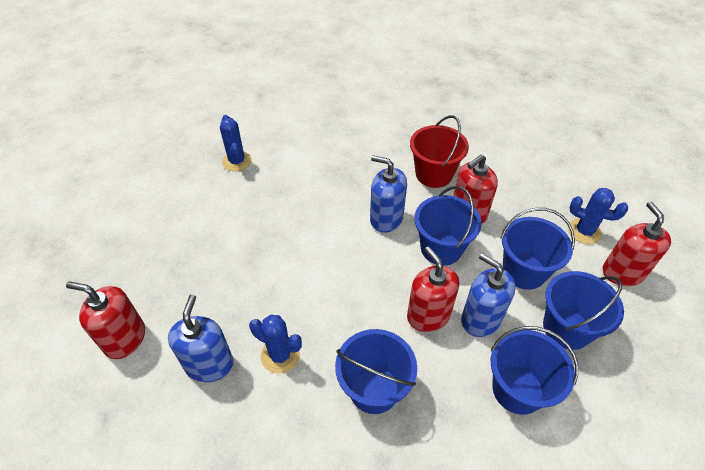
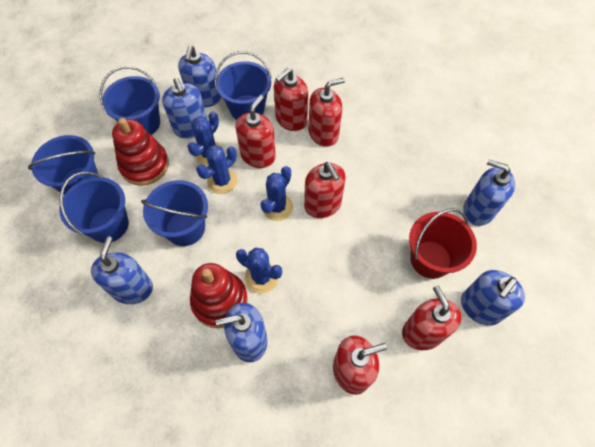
blue cactus: 3 -> 4
blue soap dispenser: 3 -> 6
red soap dispenser: 4 -> 6
red stacking toy: 0 -> 2

